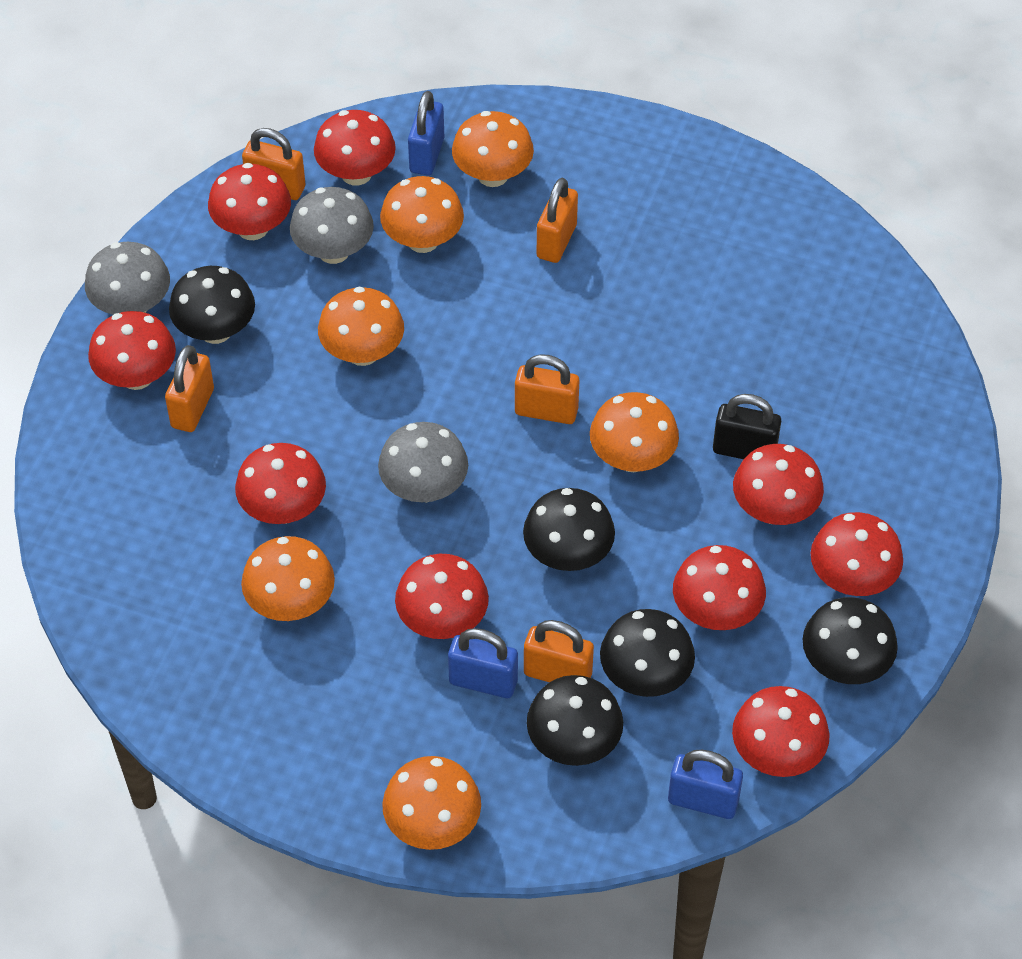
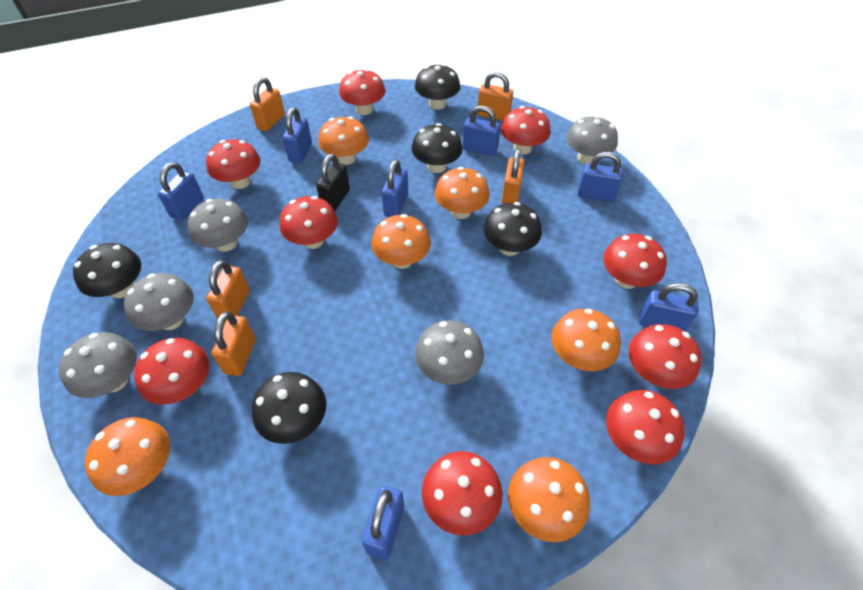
blue padlock: 3 -> 7
grey mushroom: 3 -> 5

